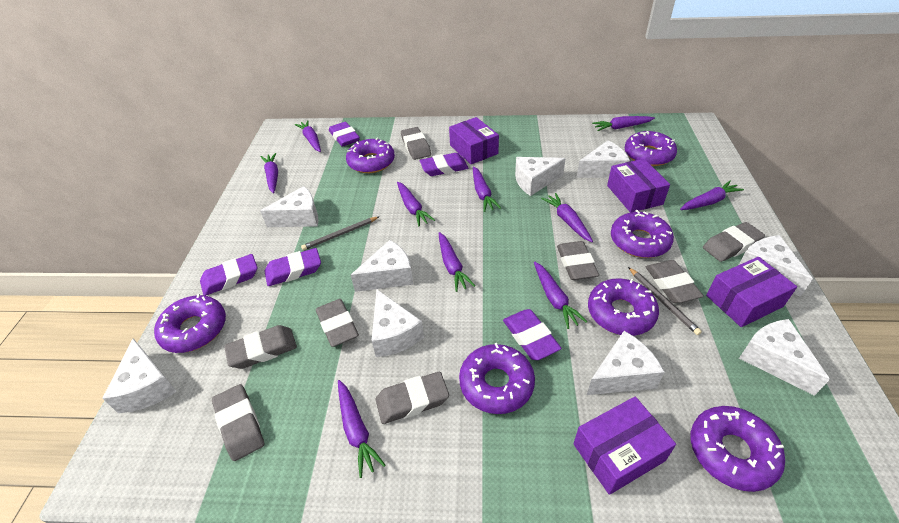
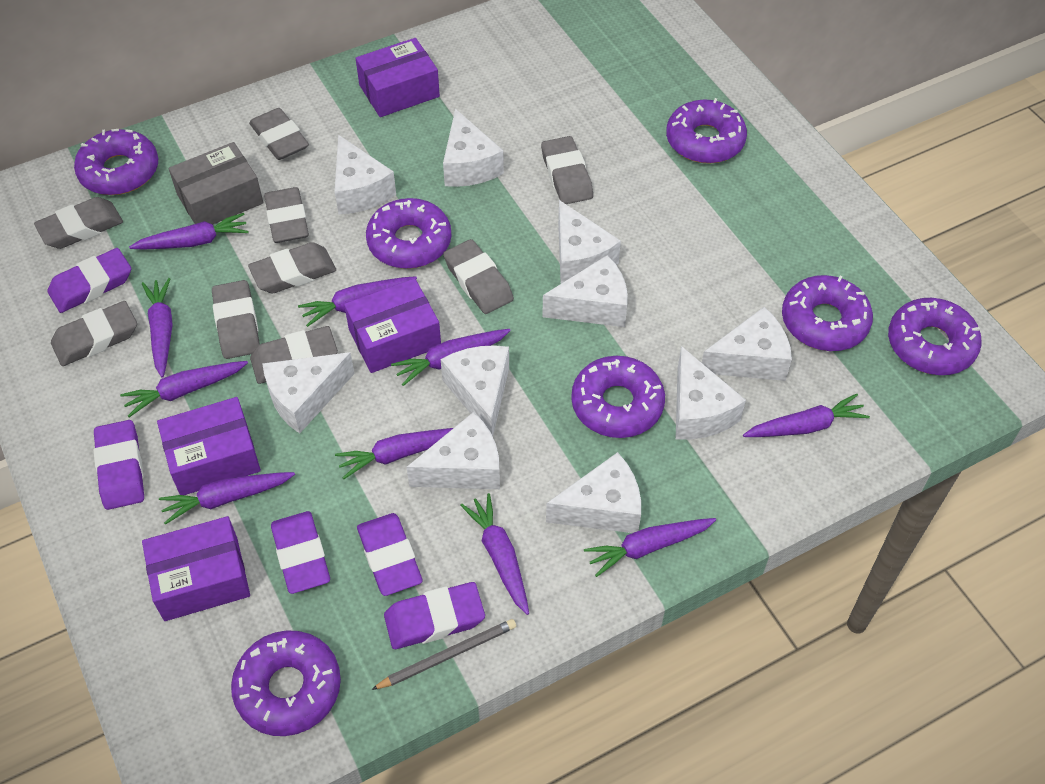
grey box: 0 -> 1
grey eraser: 8 -> 9
grey pencil: 2 -> 1
white cheese: 9 -> 10

